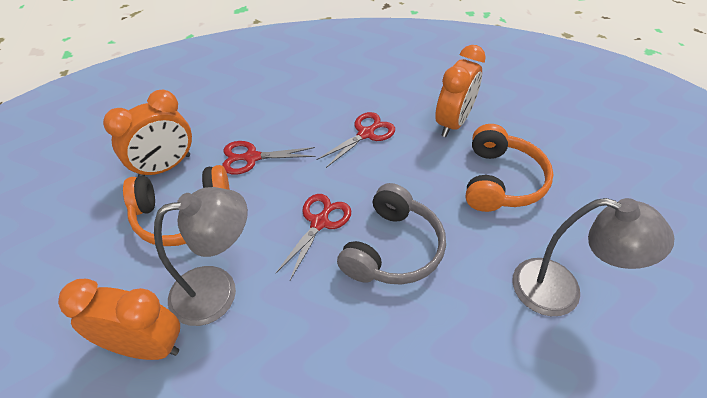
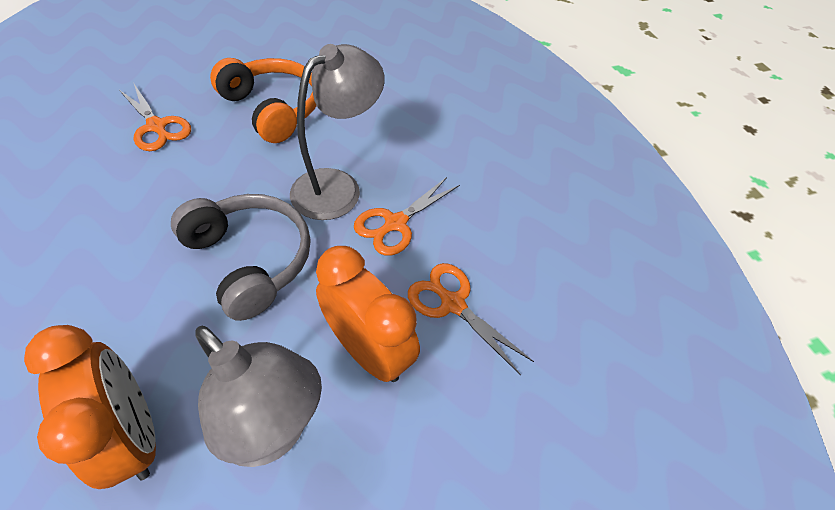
orange clock: 3 -> 2
orange headphones: 2 -> 1
orange scissors: 0 -> 3
red scissors: 3 -> 0

